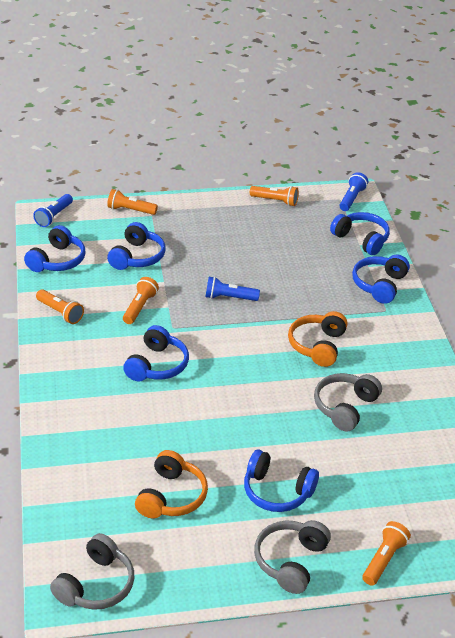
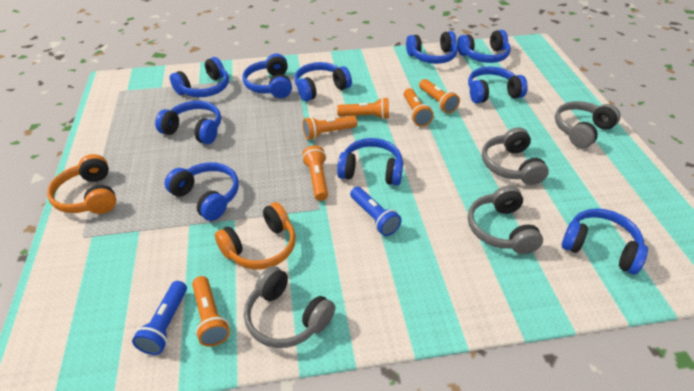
blue flashlight: 3 -> 2
blue headphones: 6 -> 10
grey headphones: 3 -> 4
orange flashlight: 5 -> 6

